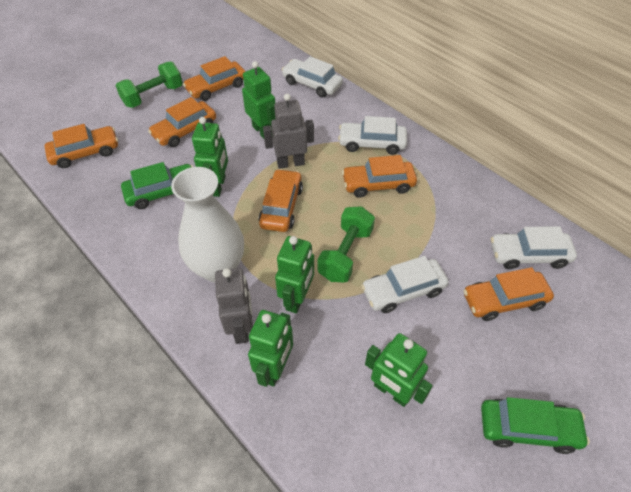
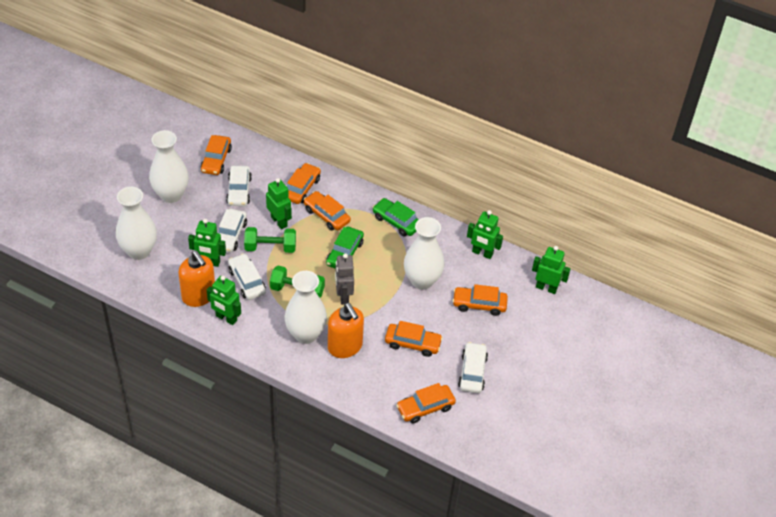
grey robot: 2 -> 1
orange soap dispenser: 0 -> 2
white vase: 1 -> 4

